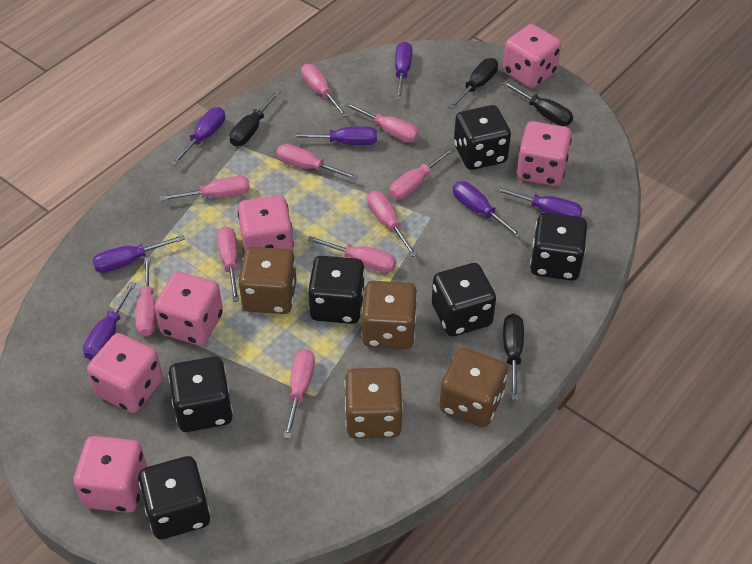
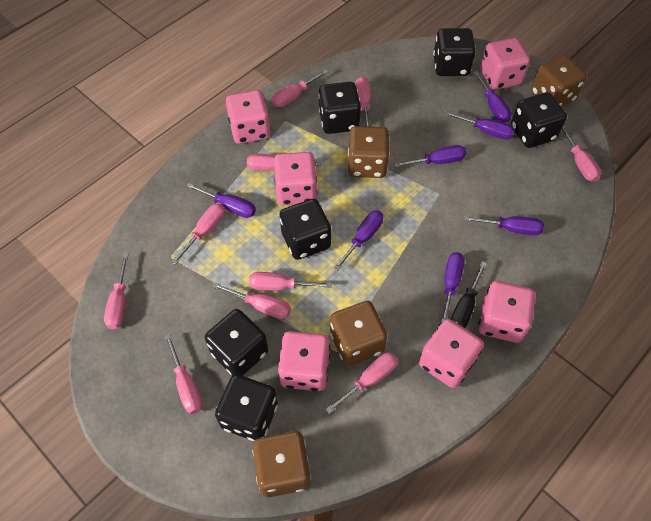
black screwdriver: 4 -> 1

